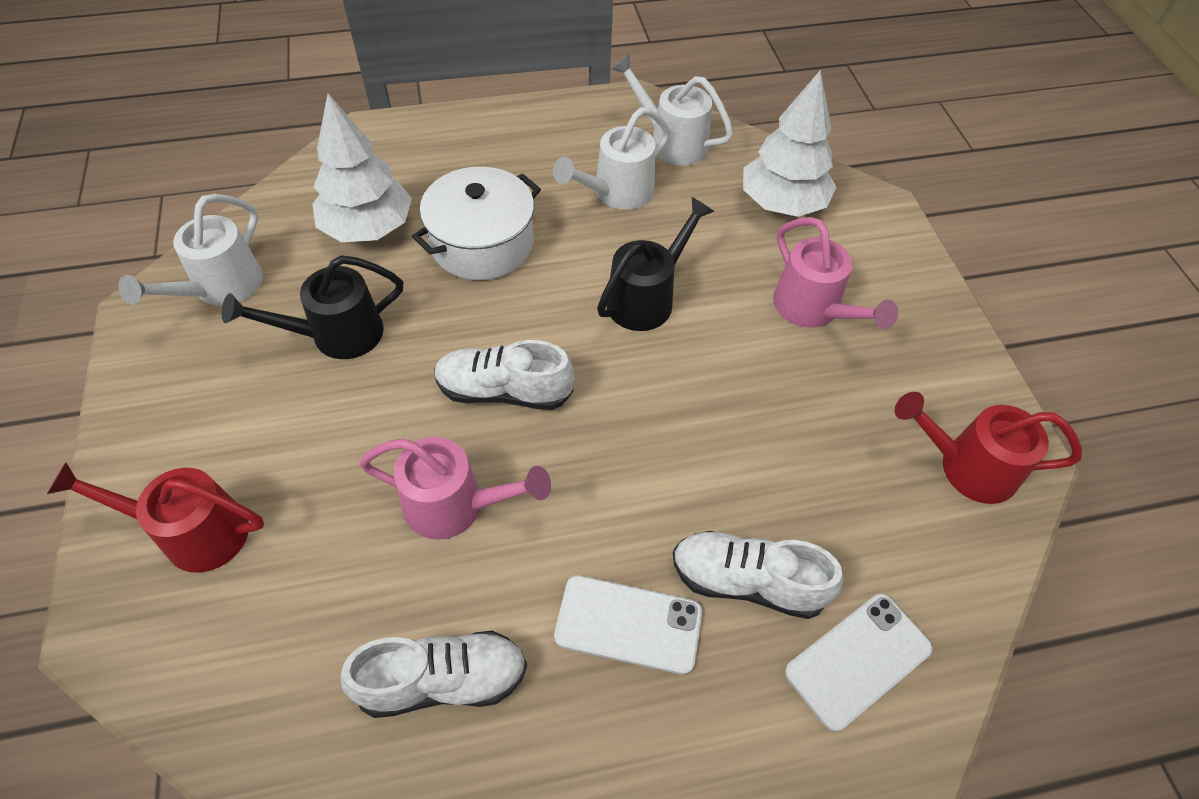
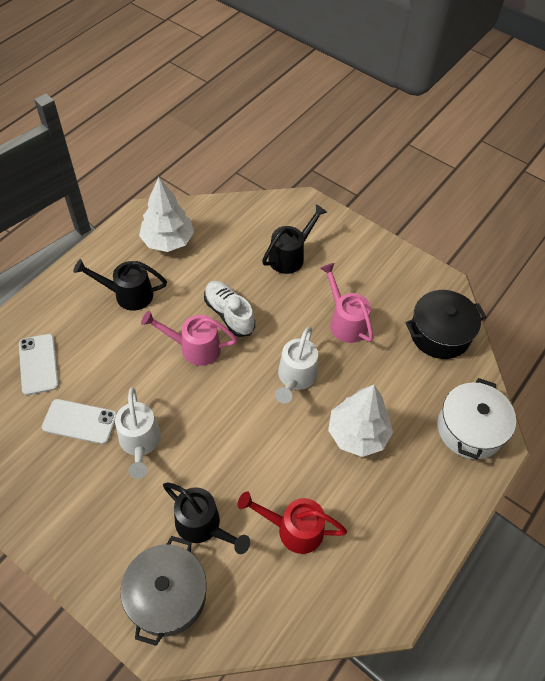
black pot: 0 -> 1
black watering can: 2 -> 3
grey pot: 0 -> 1
red watering can: 2 -> 1
white shoe: 3 -> 1
white watering can: 3 -> 2

